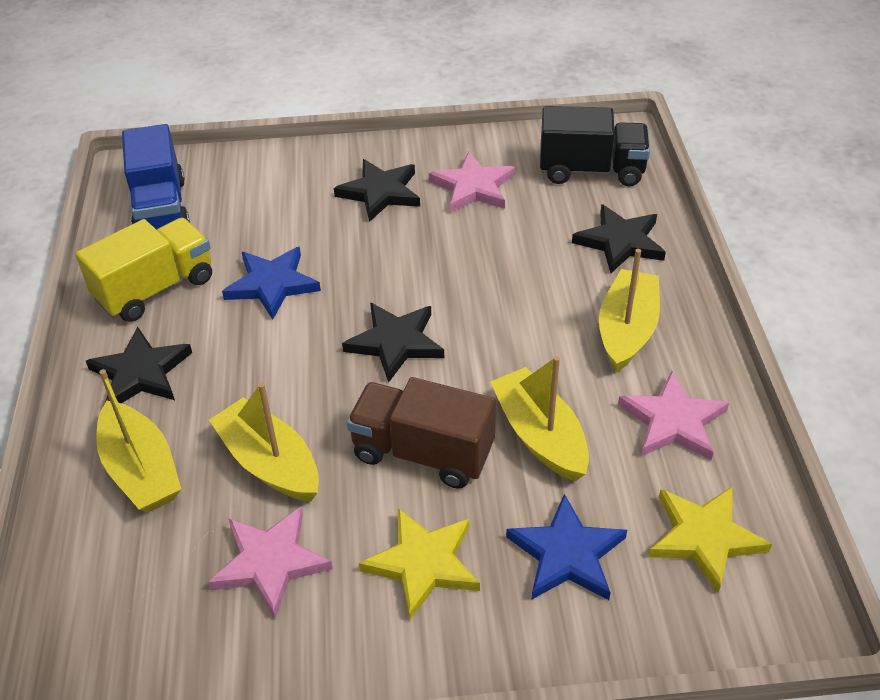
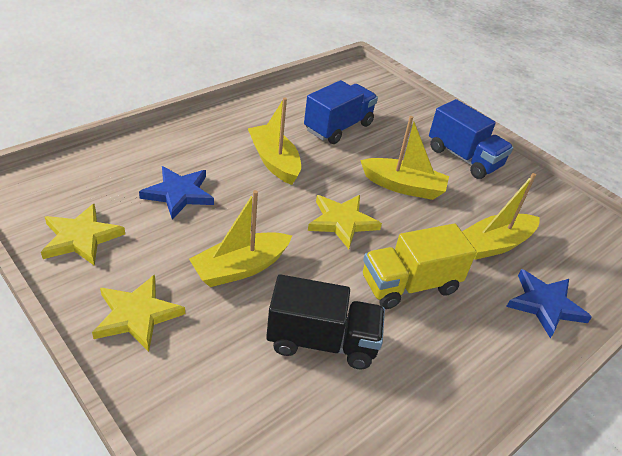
black star: 4 -> 0
blue truck: 1 -> 2
brown truck: 1 -> 0
pink star: 3 -> 0
yellow star: 2 -> 3

